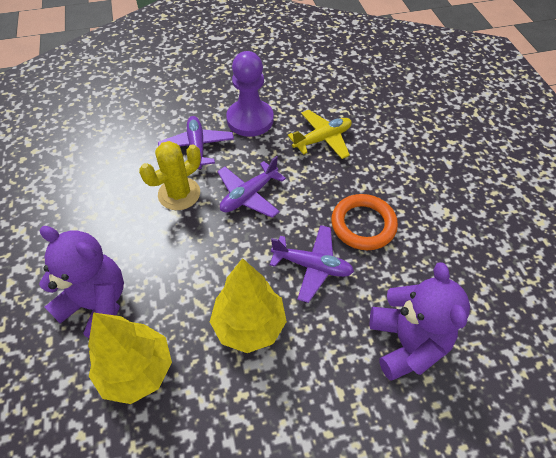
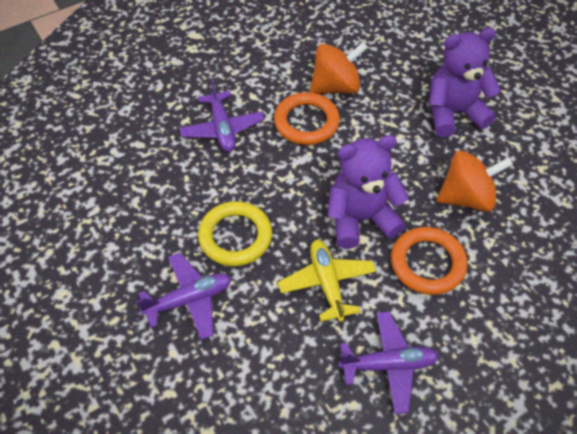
orange ring: 1 -> 2
orange spinning top: 0 -> 2
purple pawn: 1 -> 0
yellow cactus: 1 -> 0
yellow ring: 0 -> 1
yellow tree: 2 -> 0

